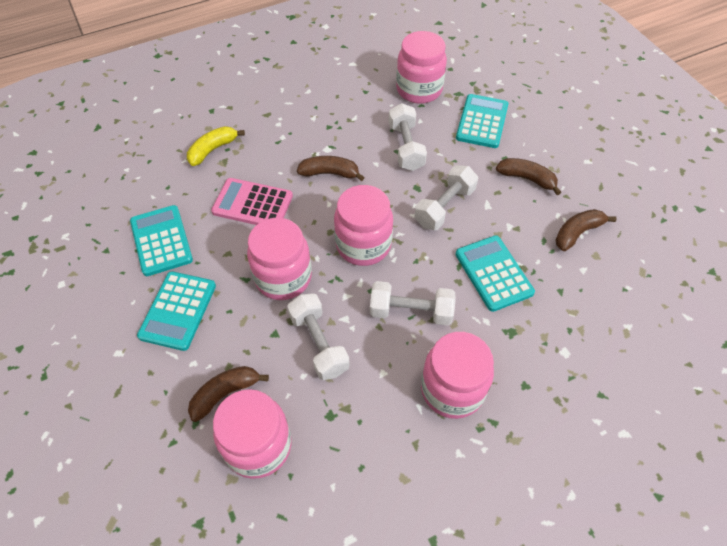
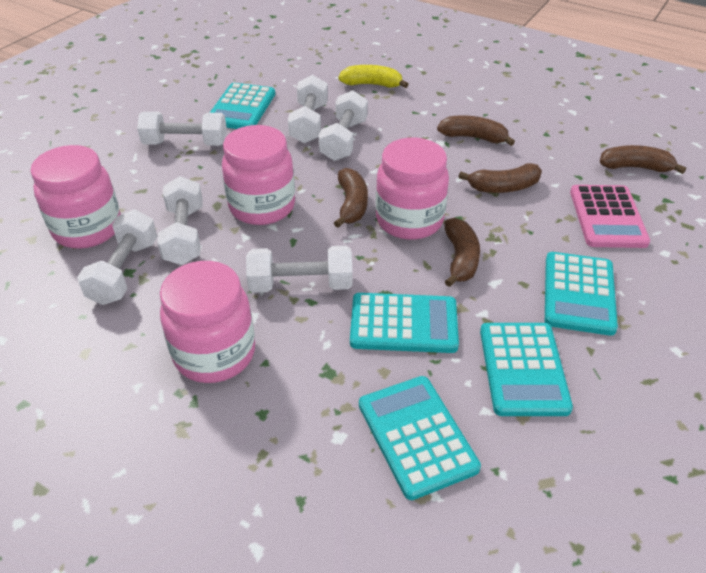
brown banana: 4 -> 5
pink jar: 5 -> 4
turquoise calculator: 4 -> 5
white dumbbell: 4 -> 6

